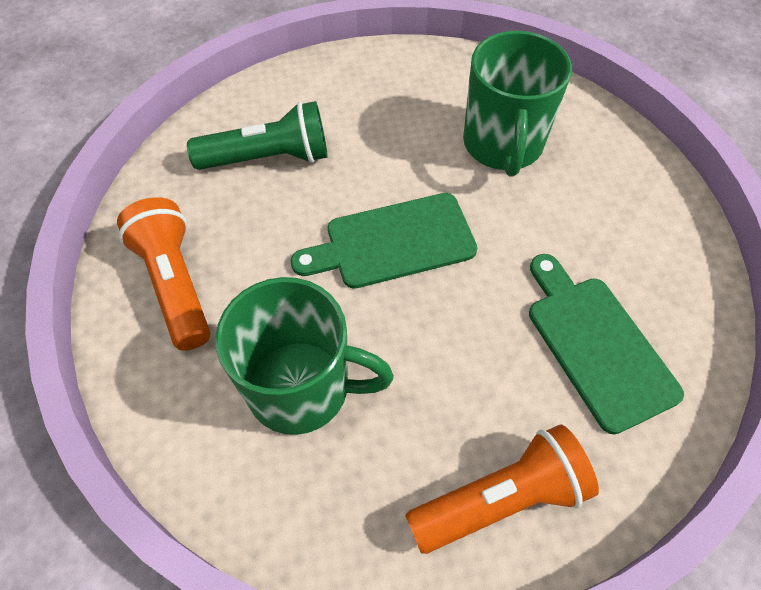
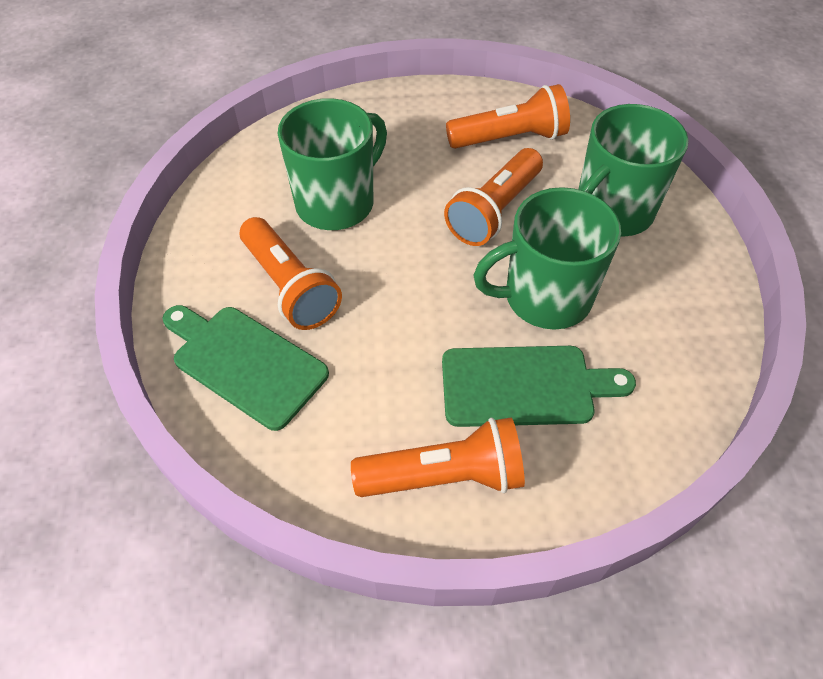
green flashlight: 1 -> 0
green mug: 2 -> 3
orange flashlight: 2 -> 4

